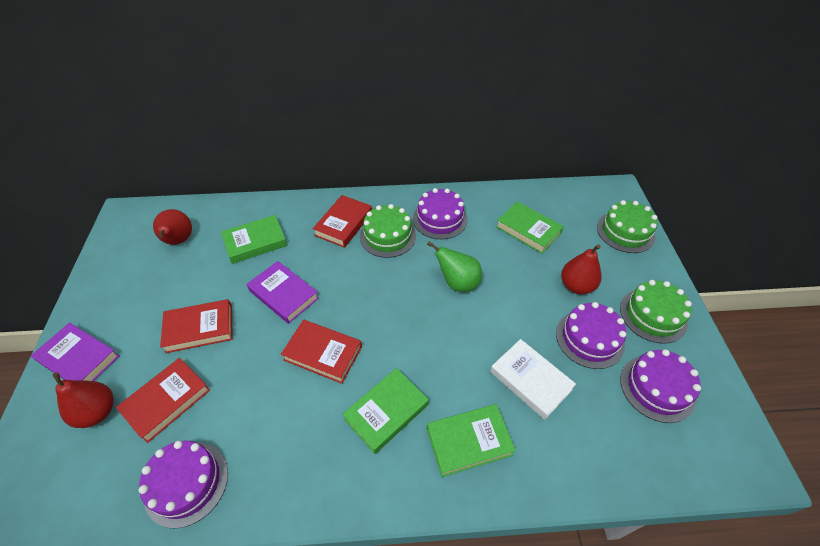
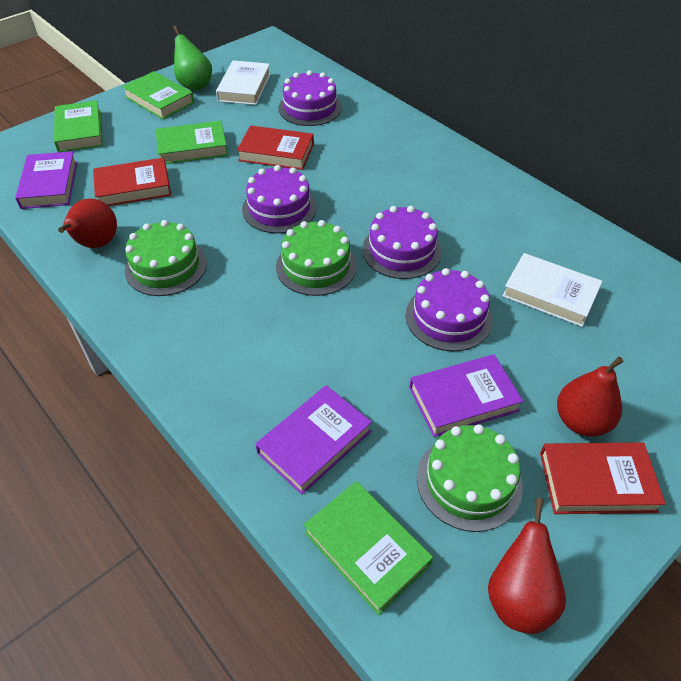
purple book: 2 -> 3
red book: 4 -> 3
white book: 1 -> 2

